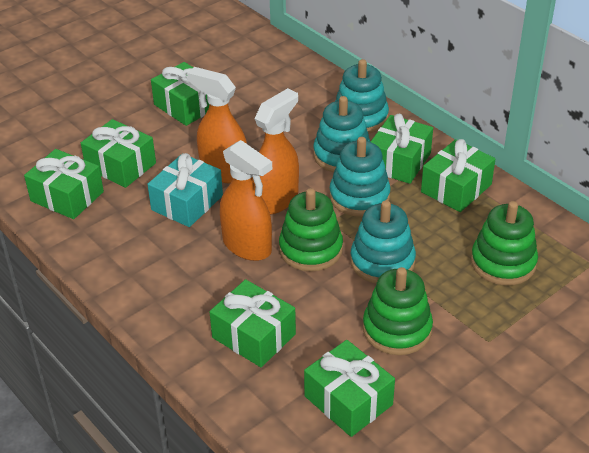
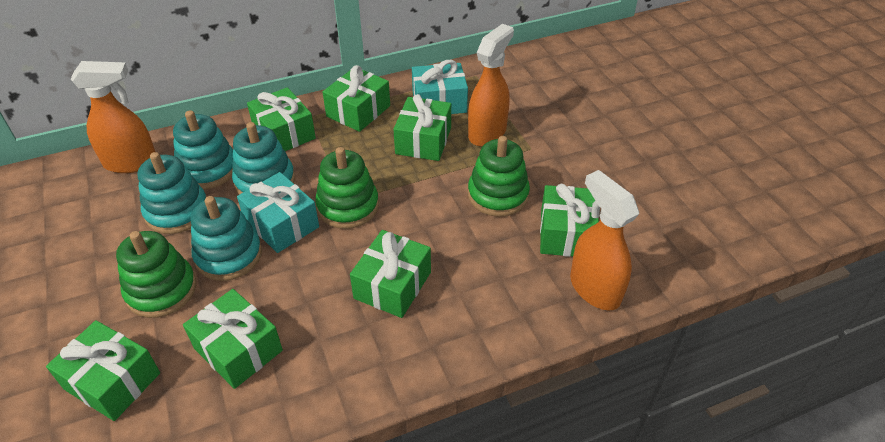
turquoise gift: 1 -> 2

